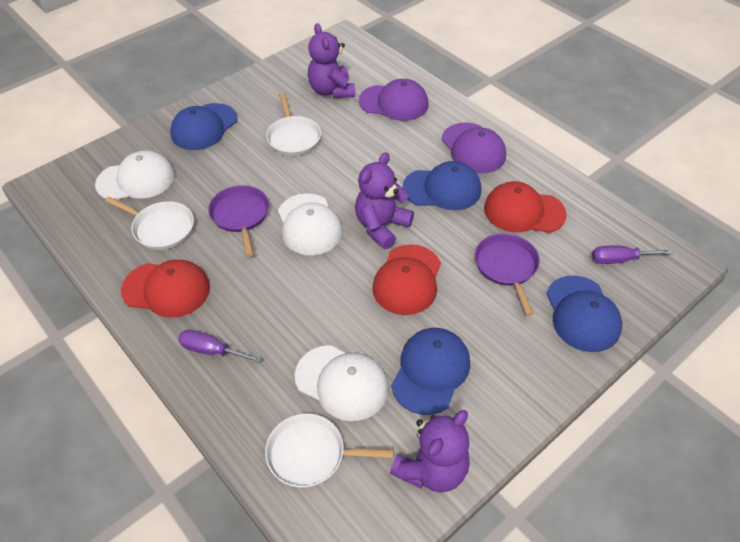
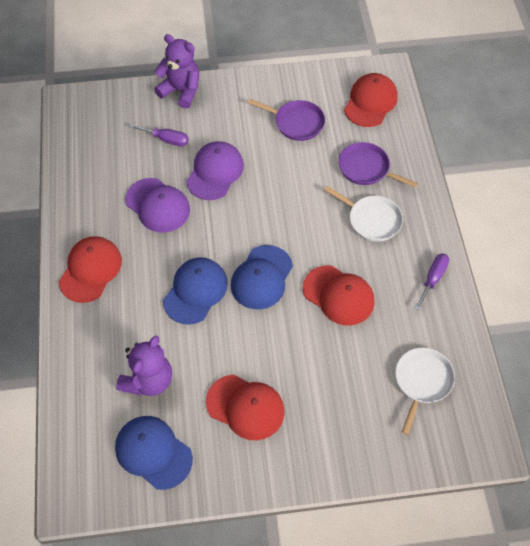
blue cap: 4 -> 3
purple teddy bear: 3 -> 2
red cap: 3 -> 4
white cap: 3 -> 0
white pan: 3 -> 2

